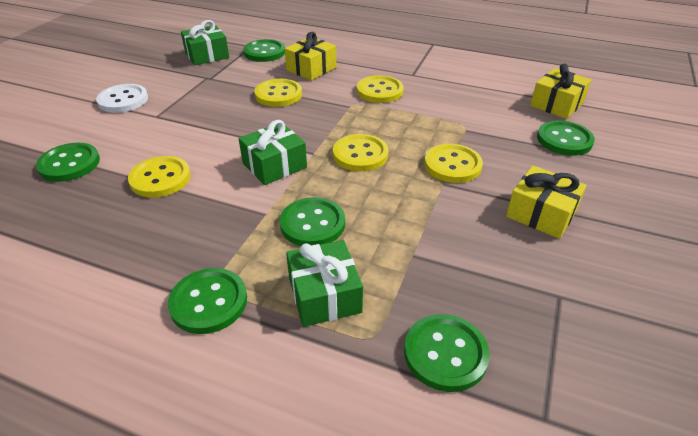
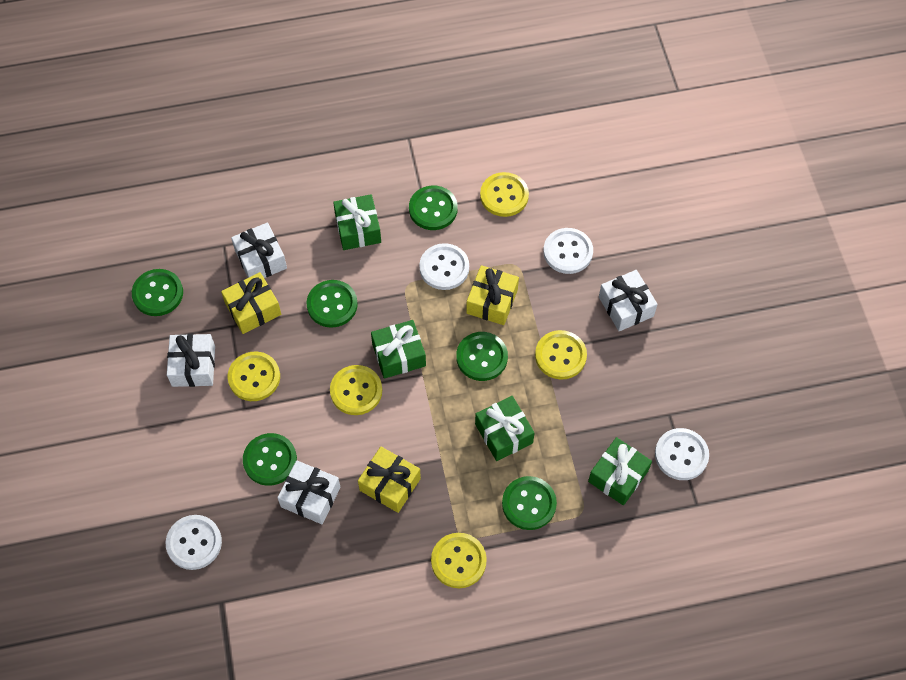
green gift: 3 -> 4
white button: 1 -> 4
white gift: 0 -> 4

